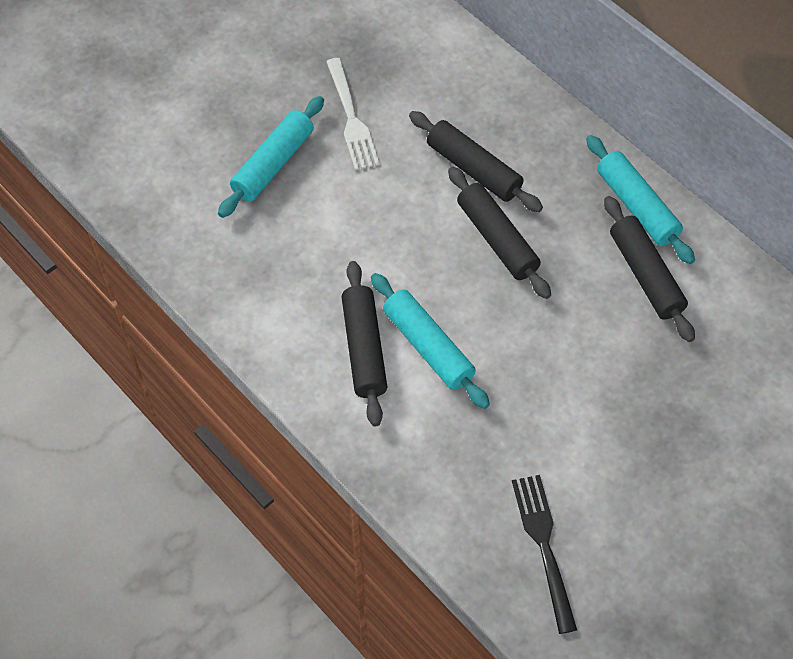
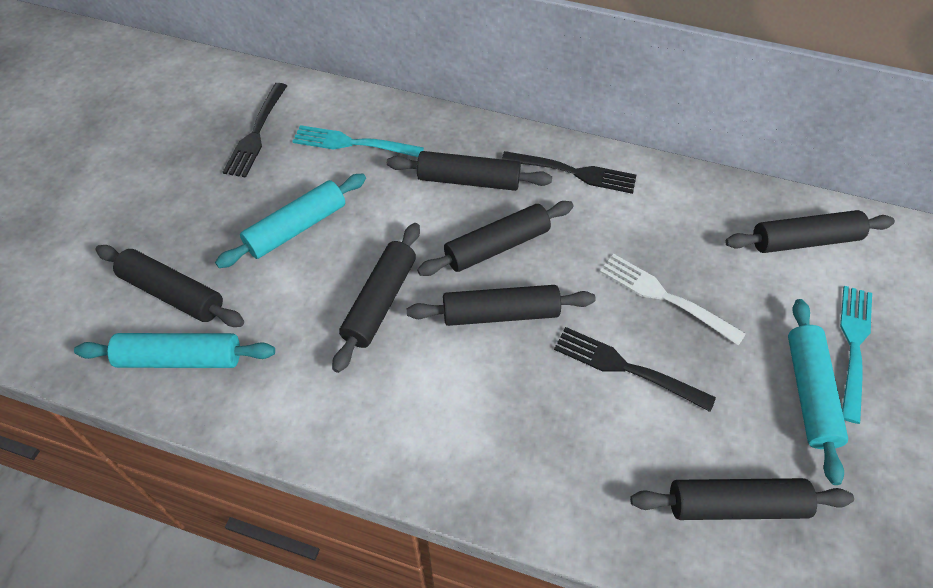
black fork: 1 -> 3
black rolling pin: 4 -> 7
turquoise fork: 0 -> 2

